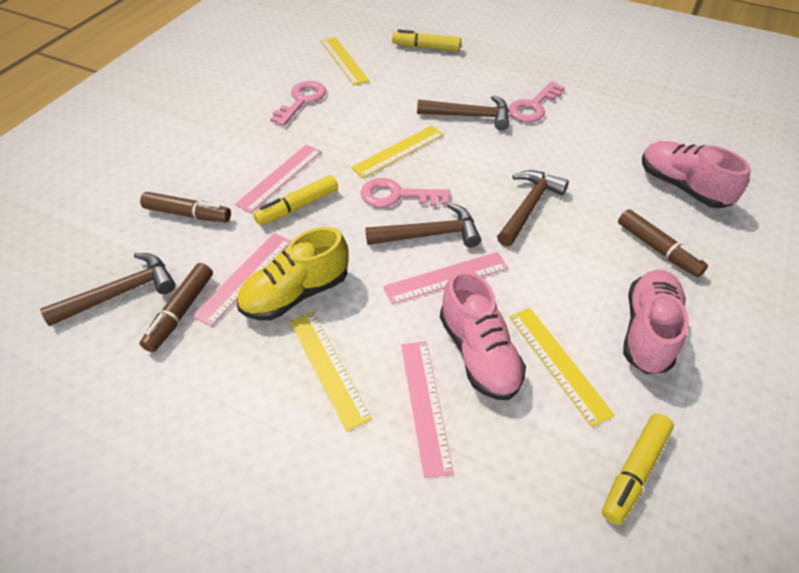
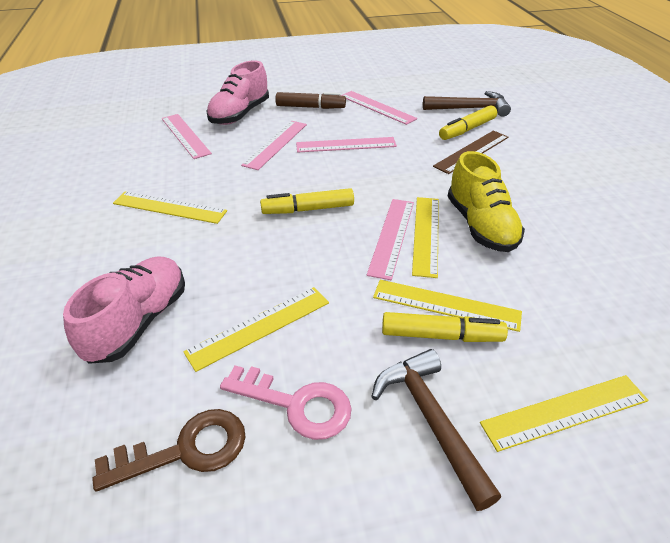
brown hammer: 4 -> 2
brown key: 0 -> 1
brown marker: 3 -> 1
brown ruler: 0 -> 1
pink key: 3 -> 1
pink ruler: 4 -> 5
pink shoe: 3 -> 2
yellow ruler: 4 -> 5

